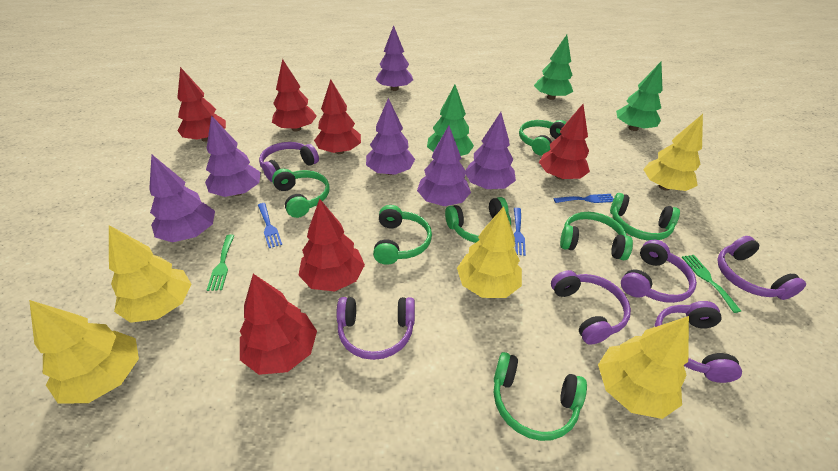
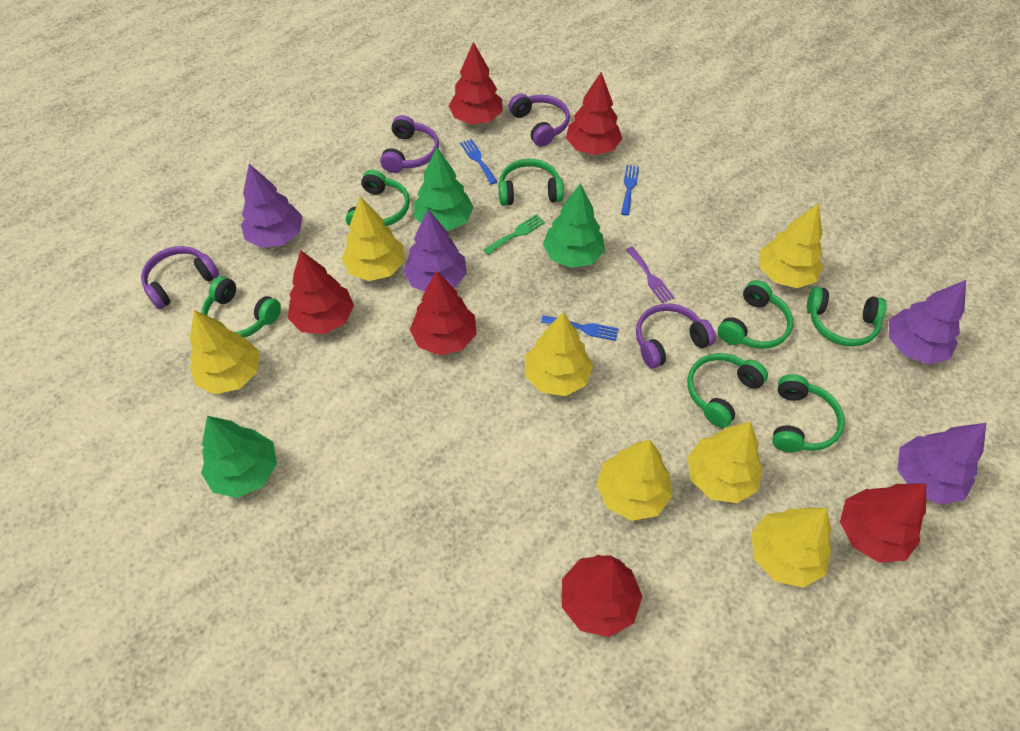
green fork: 2 -> 1
purple fork: 0 -> 1
purple headphones: 6 -> 4
purple tree: 6 -> 4
yellow tree: 5 -> 7

